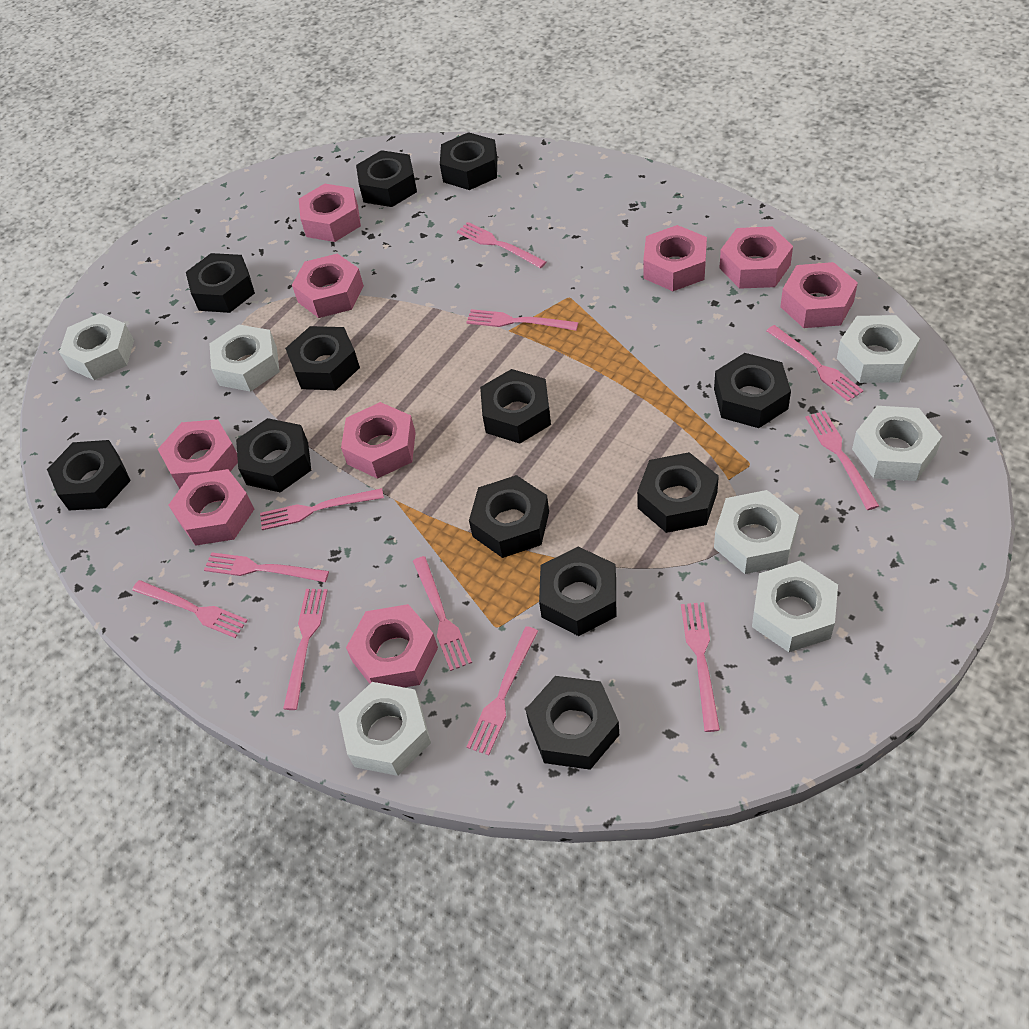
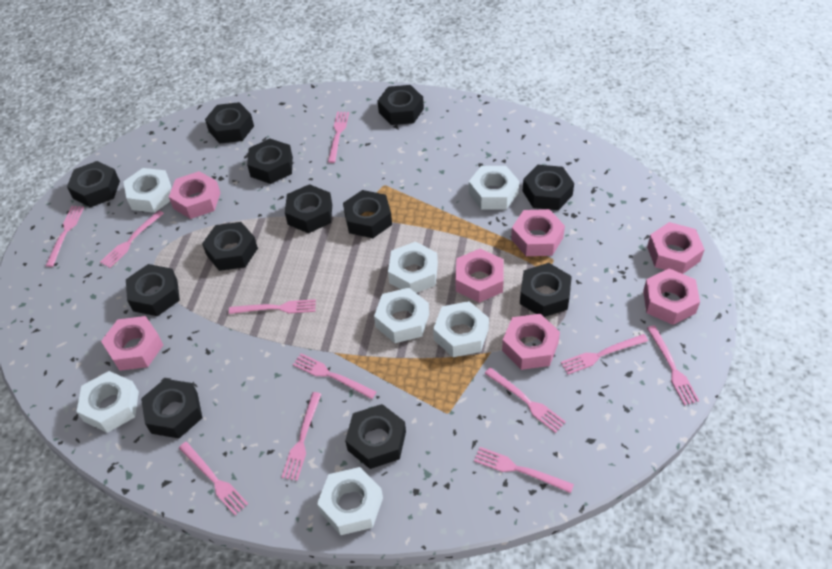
pink nut: 9 -> 7

